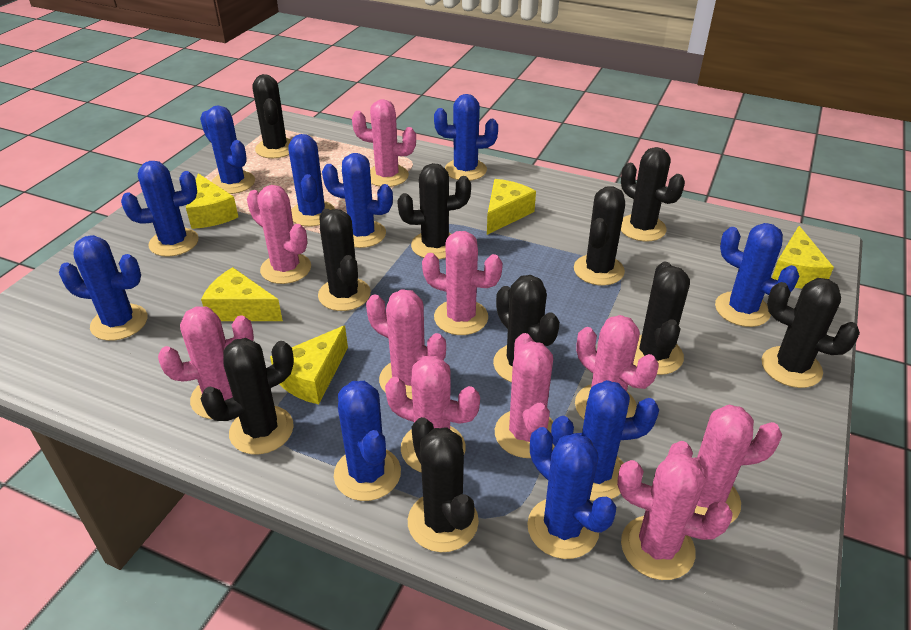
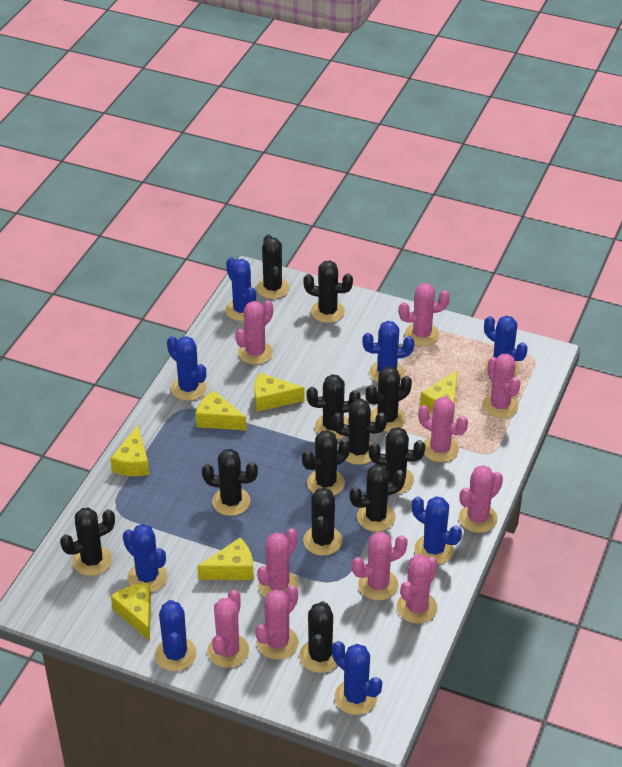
black cactus: 10 -> 12
blue cactus: 10 -> 8
yellow cheese: 5 -> 6

